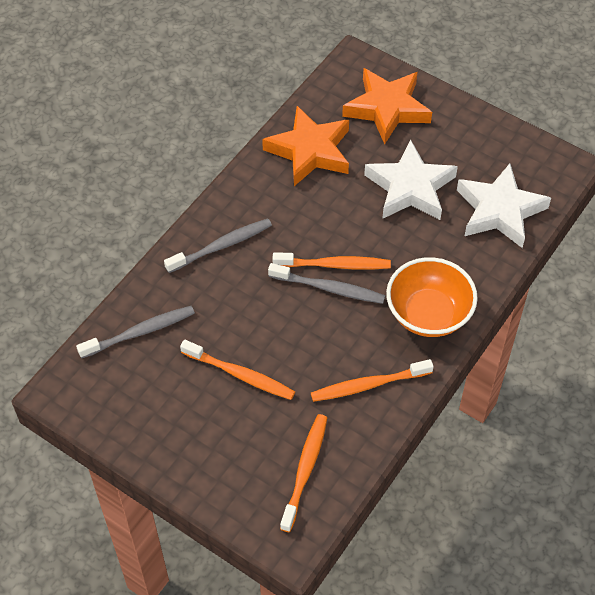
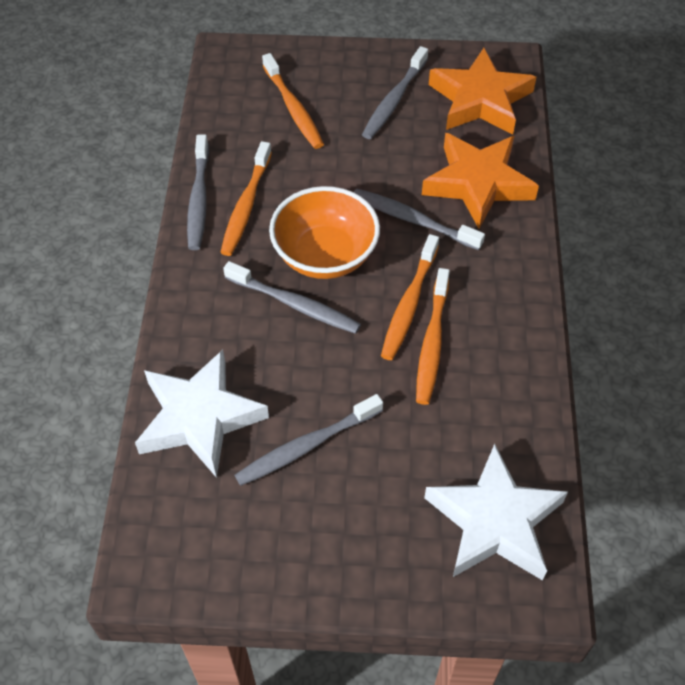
grey toothbrush: 3 -> 5

